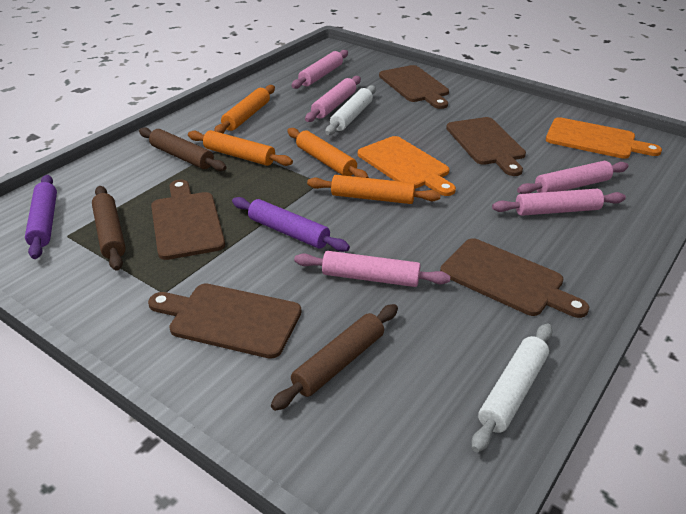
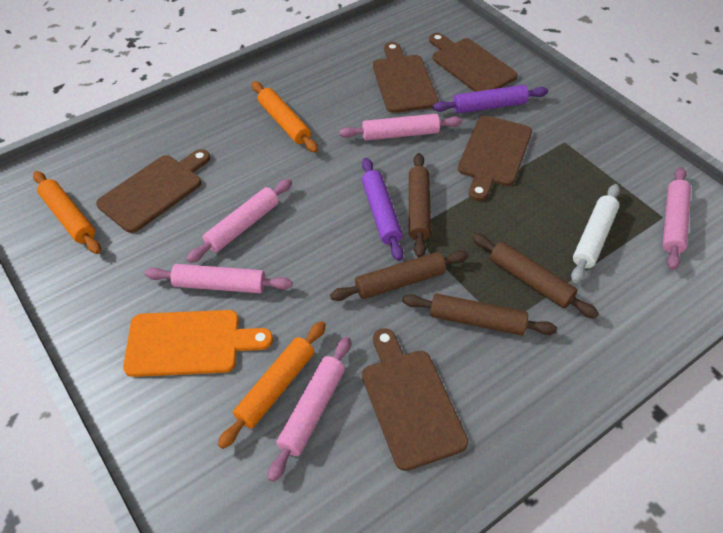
brown rolling pin: 3 -> 4
orange cutting board: 2 -> 1
orange rolling pin: 4 -> 3
white rolling pin: 2 -> 1

